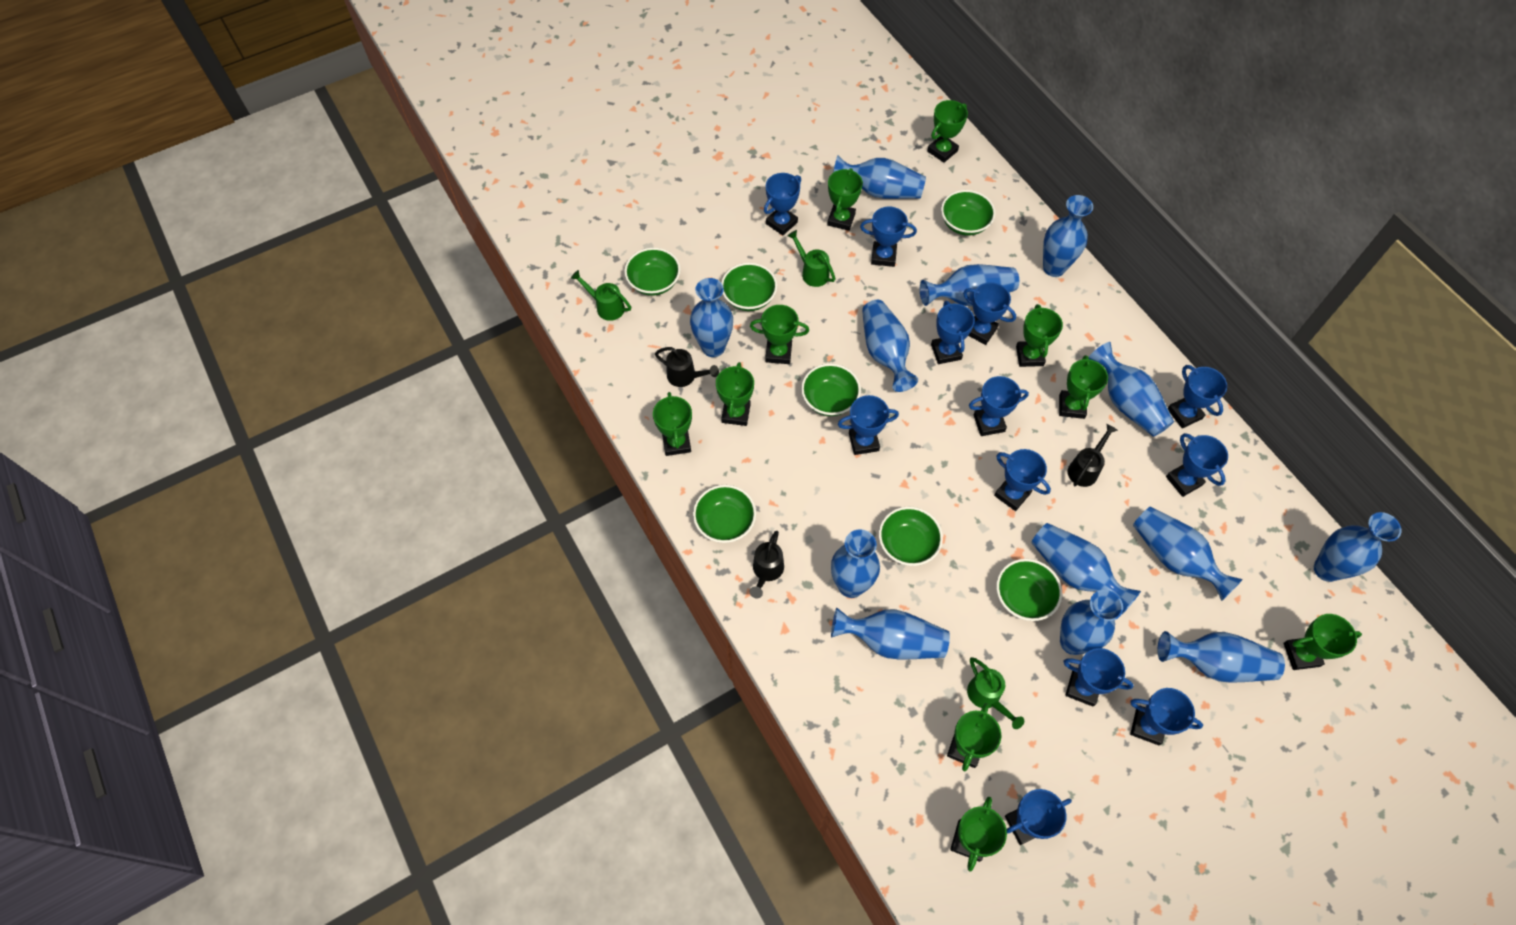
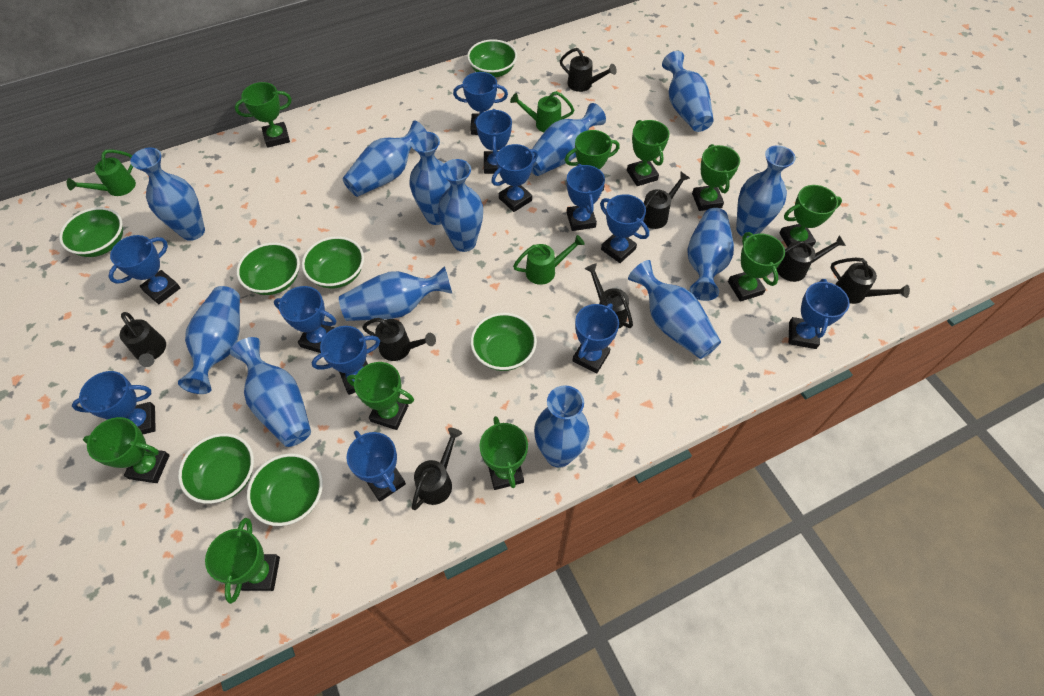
black watering can: 3 -> 8

